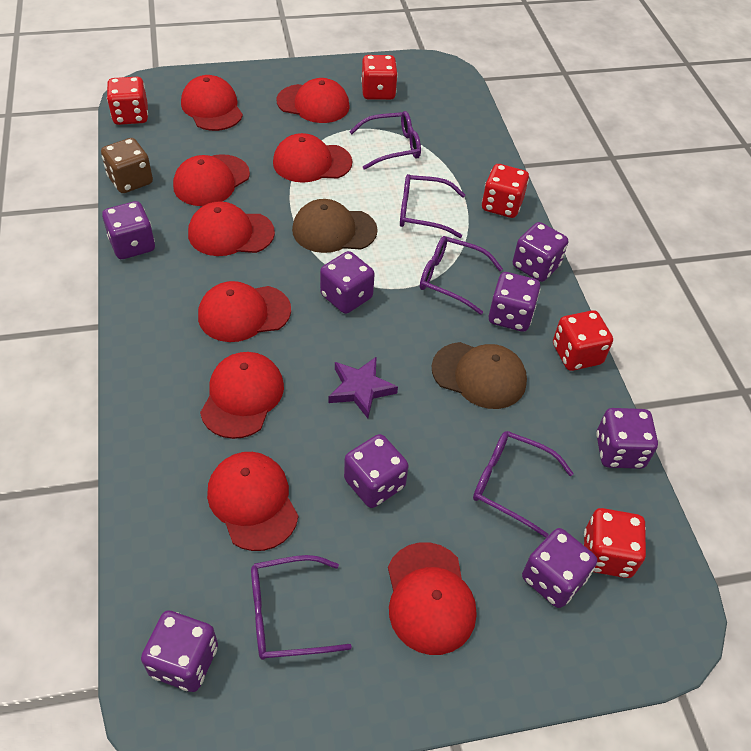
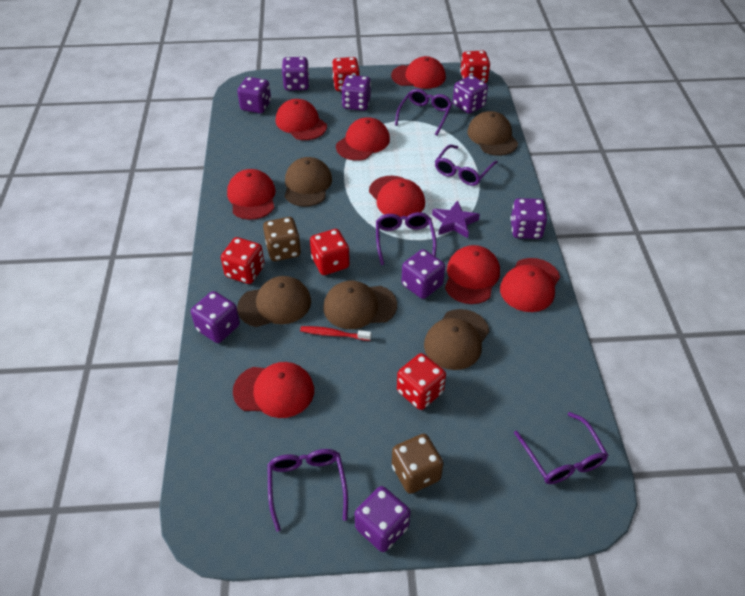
brown cap: 2 -> 5
brown dice: 1 -> 2
red cap: 9 -> 8
red toothbrush: 0 -> 1

